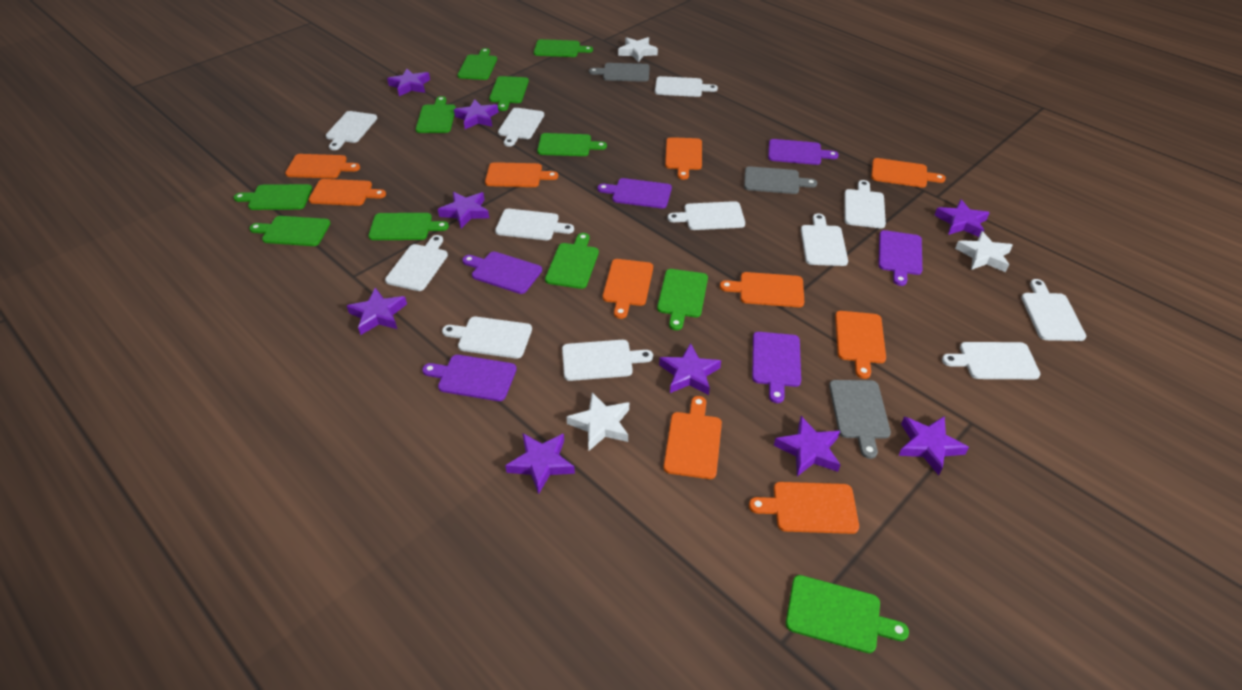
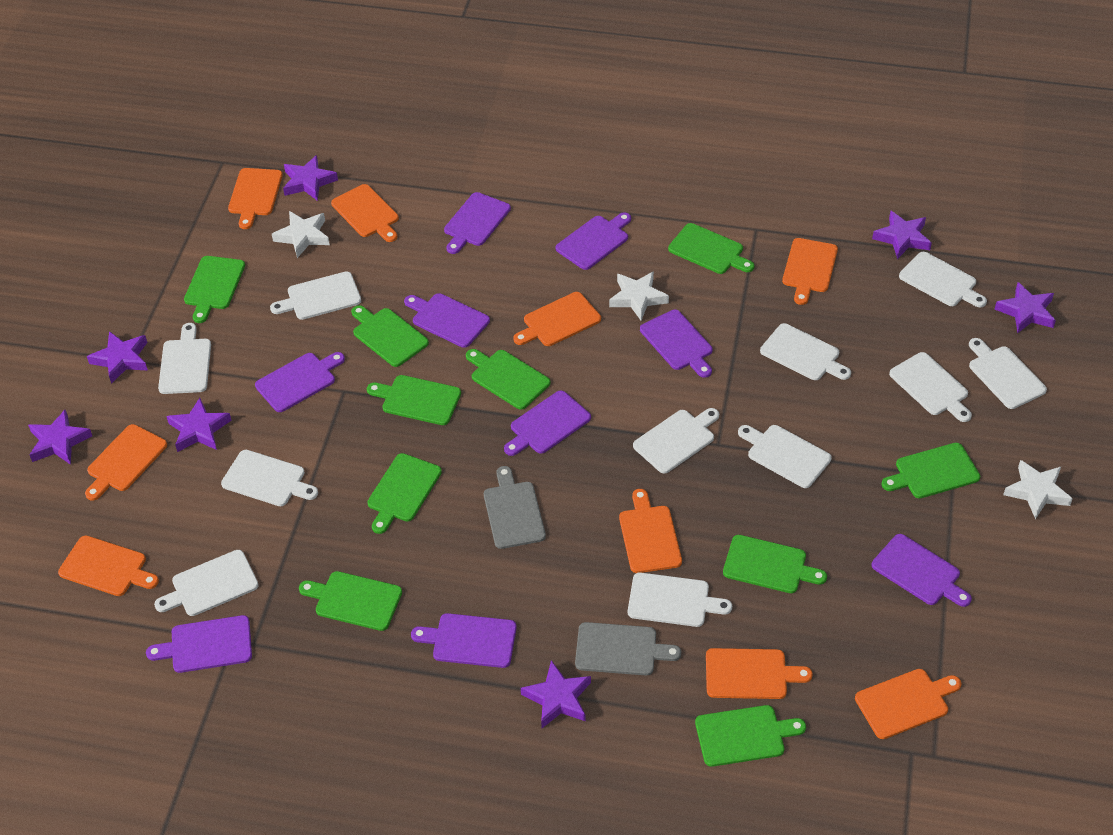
green cutting board: 11 -> 10
grey cutting board: 3 -> 2
orange cutting board: 10 -> 9
purple cutting board: 6 -> 9
purple star: 9 -> 7
white cutting board: 12 -> 11

